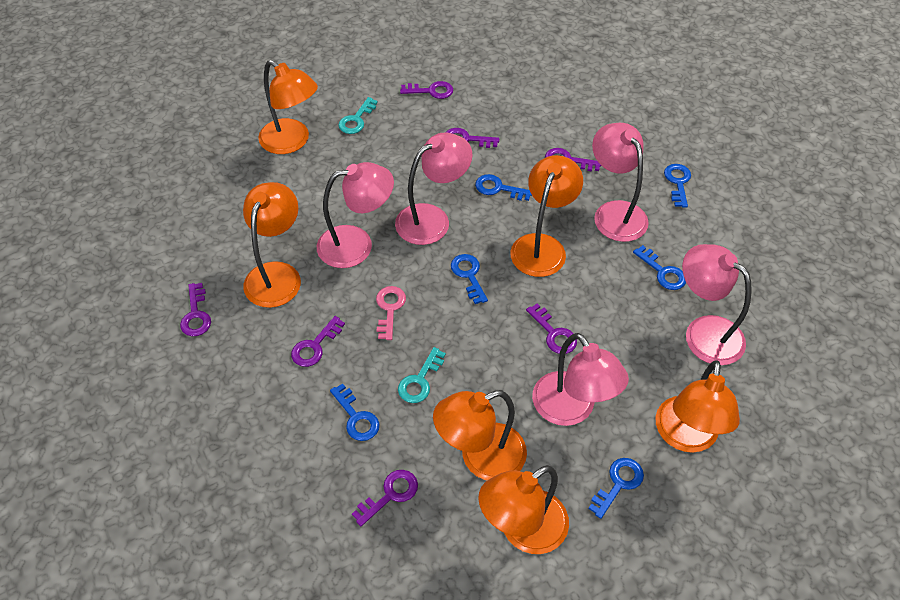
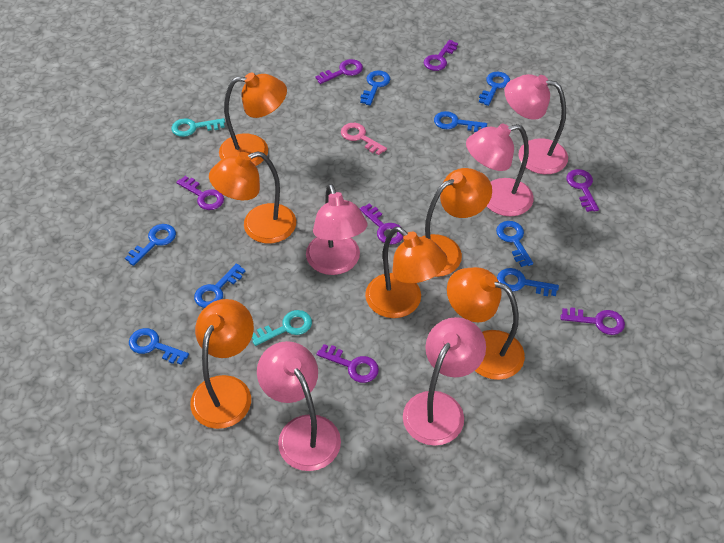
blue key: 6 -> 8

